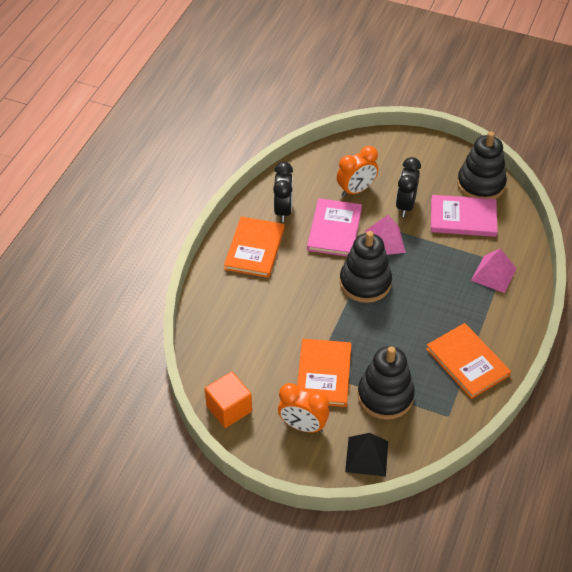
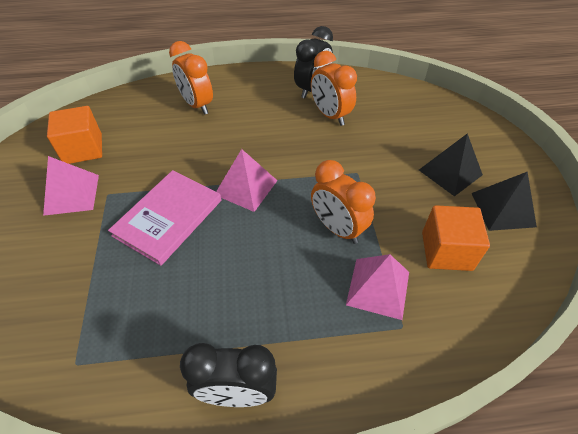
black pyramid: 1 -> 2
black stacking toy: 3 -> 0
orange book: 3 -> 0
orange clock: 2 -> 3
orange cube: 1 -> 2
pink book: 2 -> 1
pink pyramid: 2 -> 3

